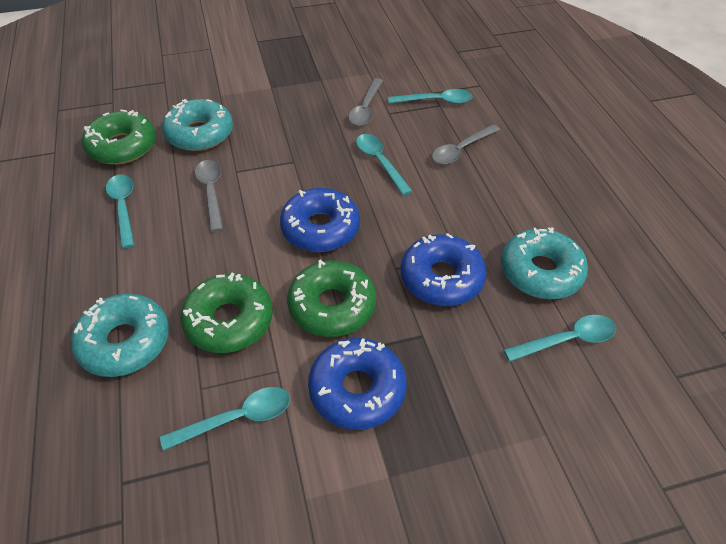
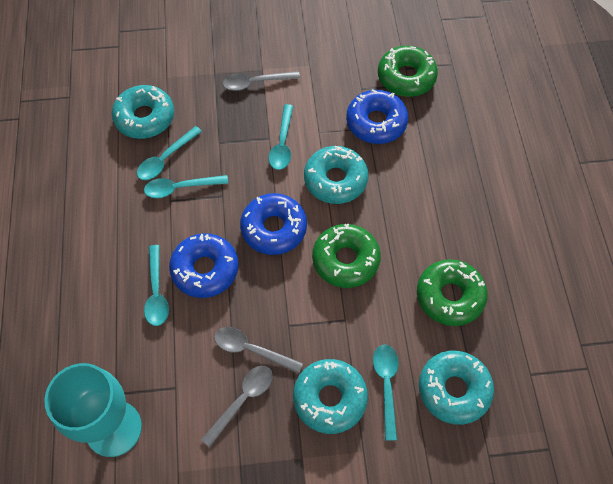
turquoise donut: 3 -> 4
turquoise goblet: 0 -> 1

